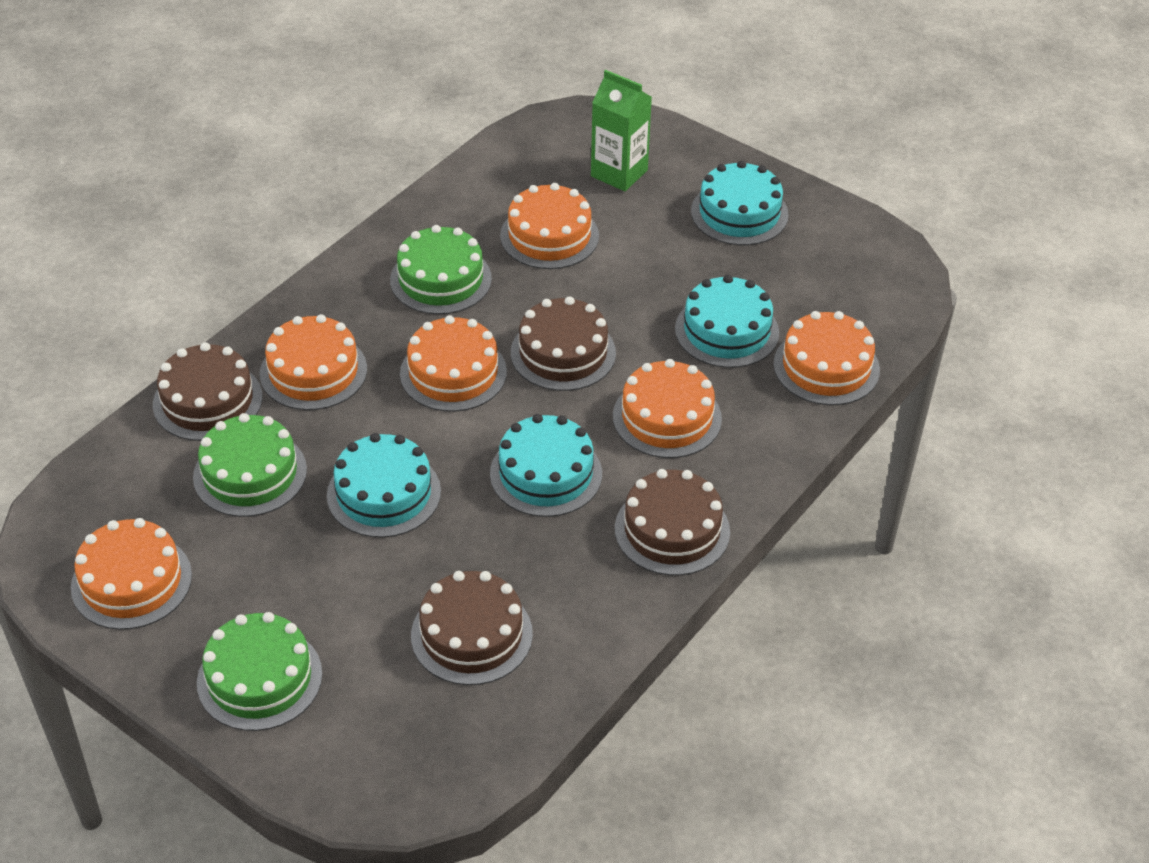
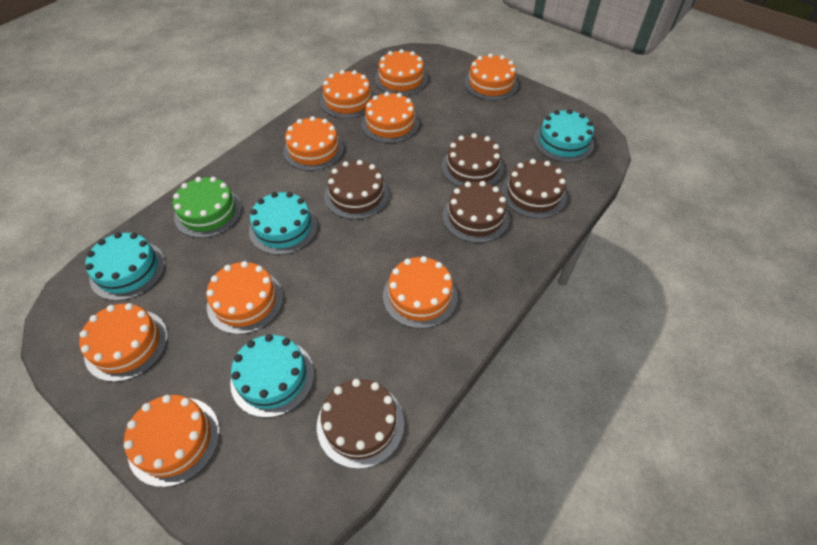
brown cake: 4 -> 5
green cake: 3 -> 1
green carton: 1 -> 0
orange cake: 6 -> 9

